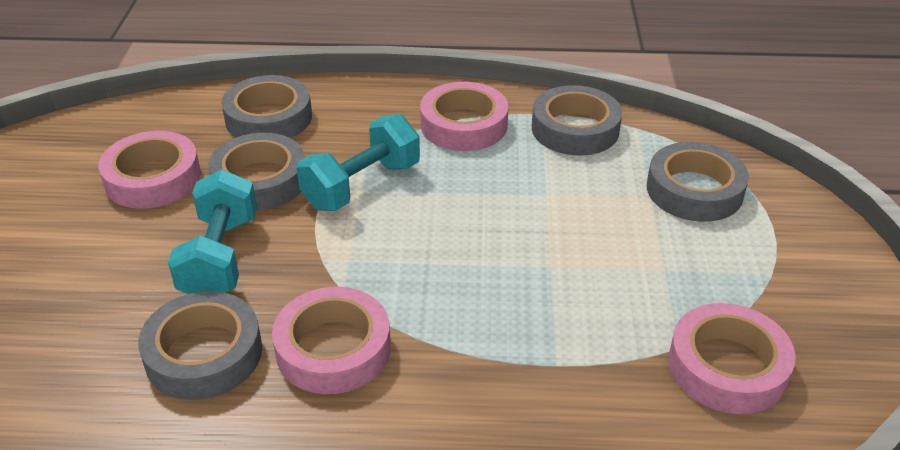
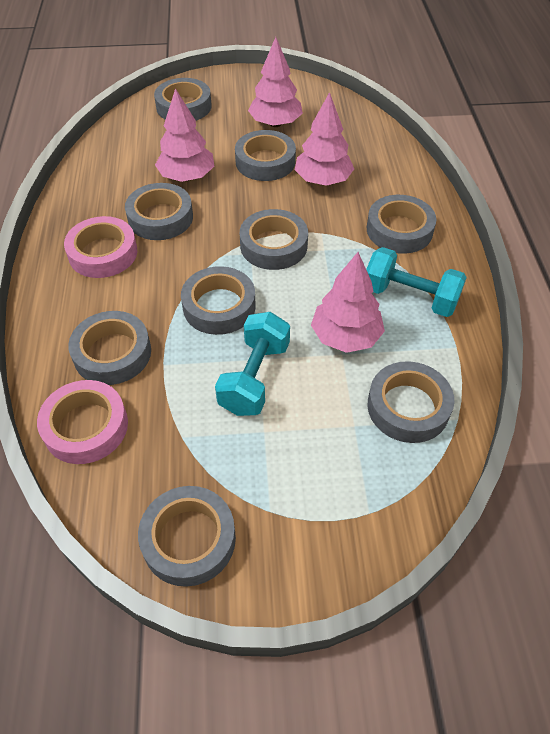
grey tape: 5 -> 9
pink tape: 4 -> 2
pink tree: 0 -> 4

